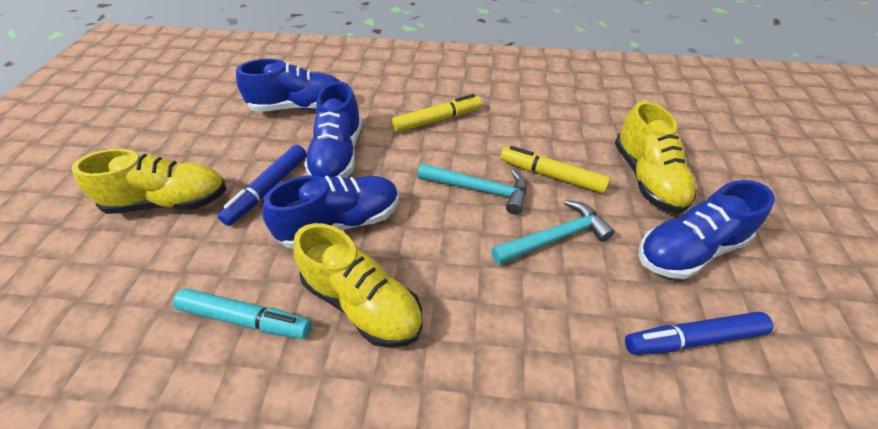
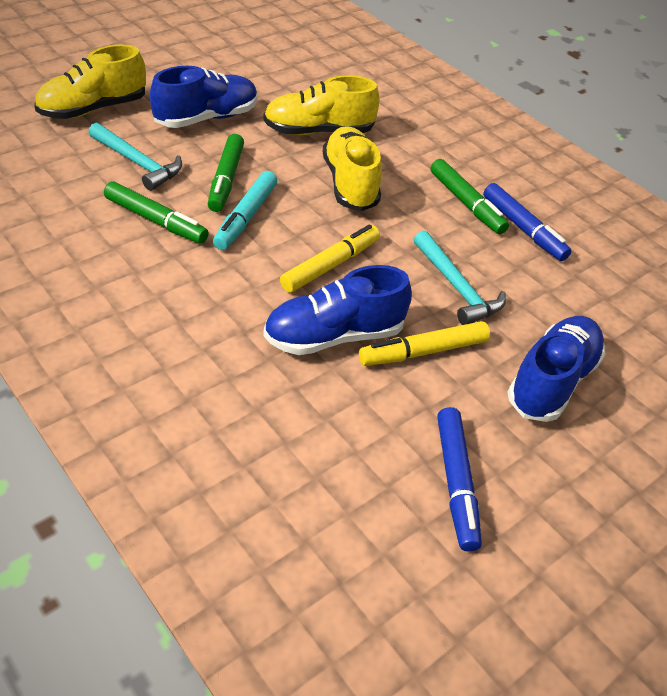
blue shoe: 4 -> 3
green marker: 0 -> 3

